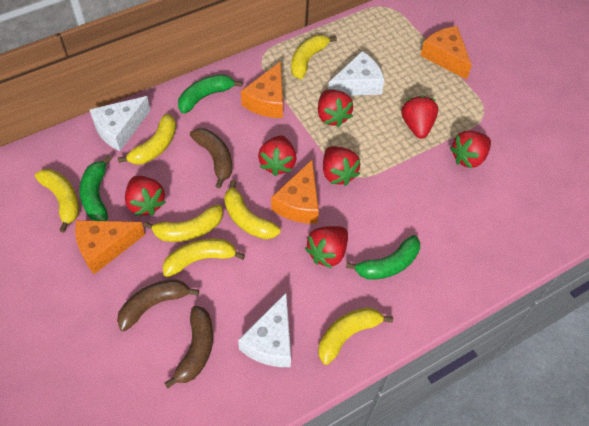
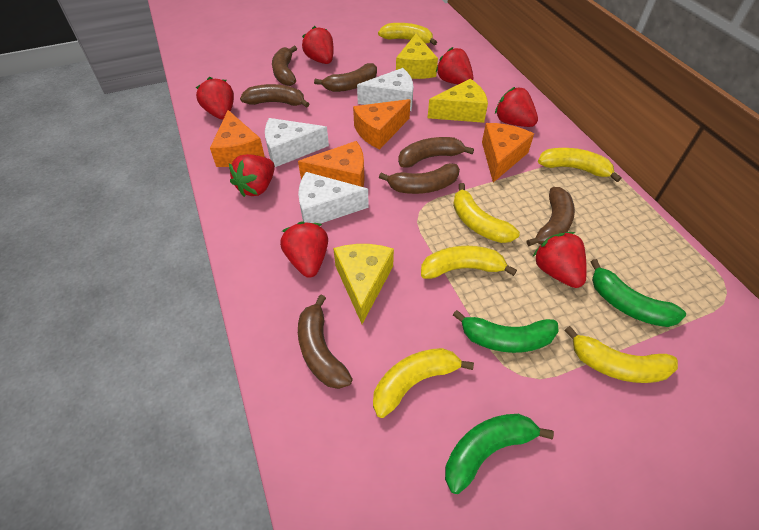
brown banana: 3 -> 7
yellow banana: 7 -> 6
yellow cheese: 0 -> 3

